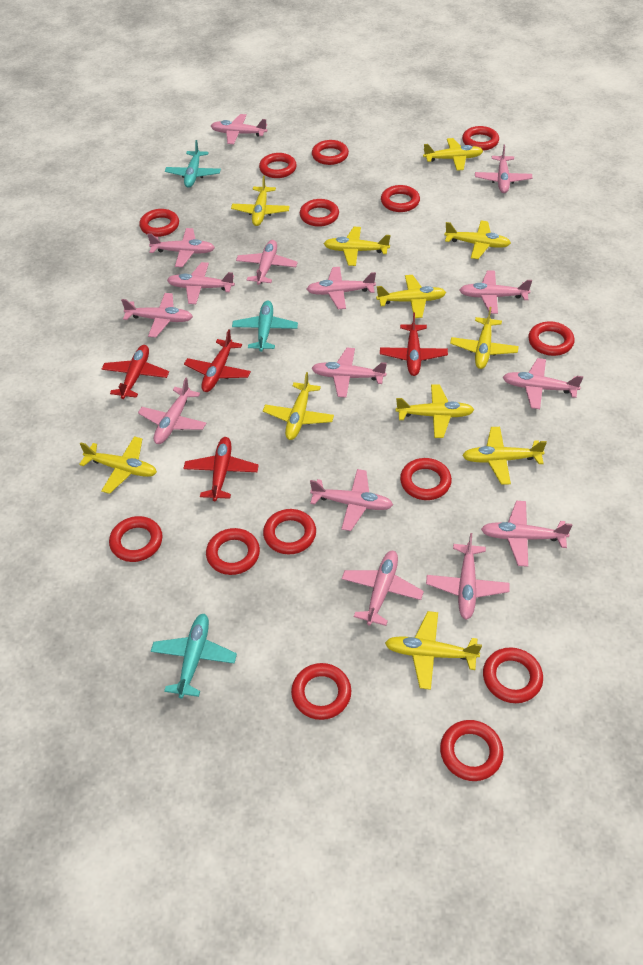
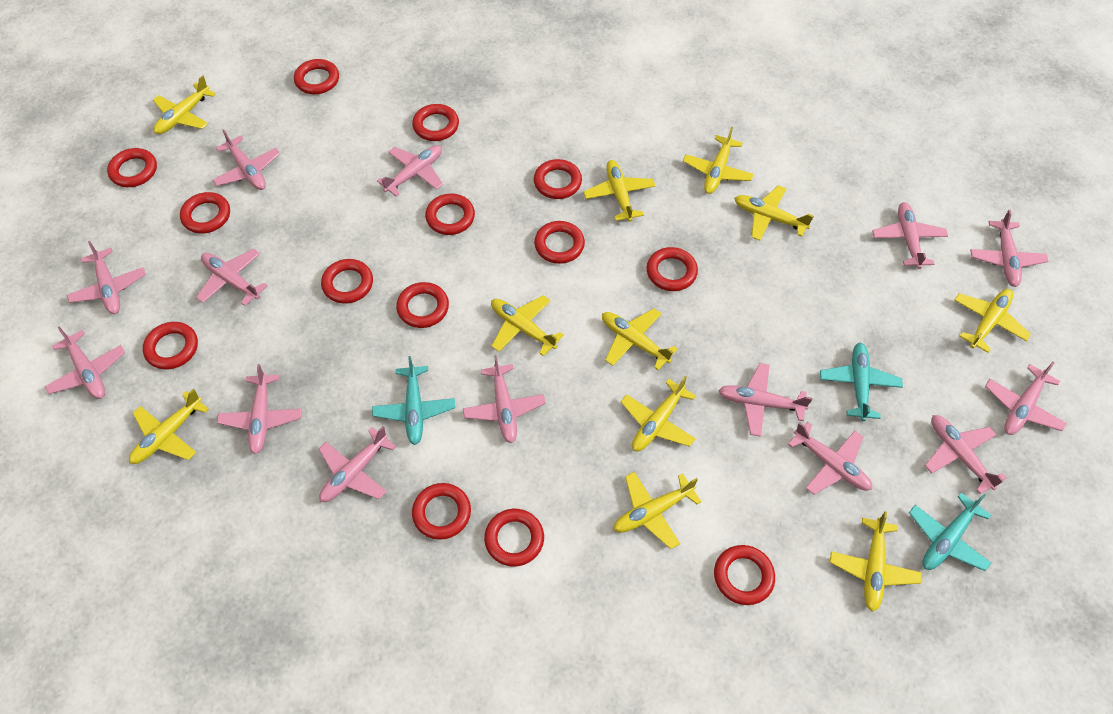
pink plane: 15 -> 14
red plane: 4 -> 0

